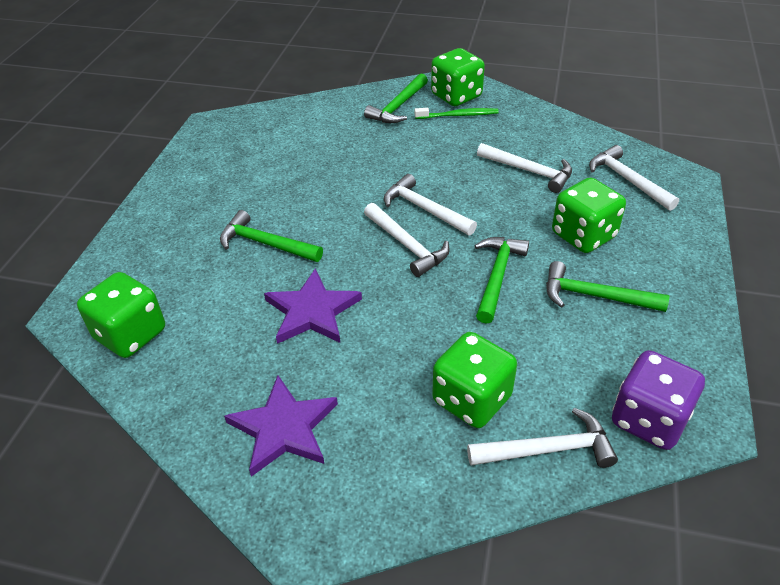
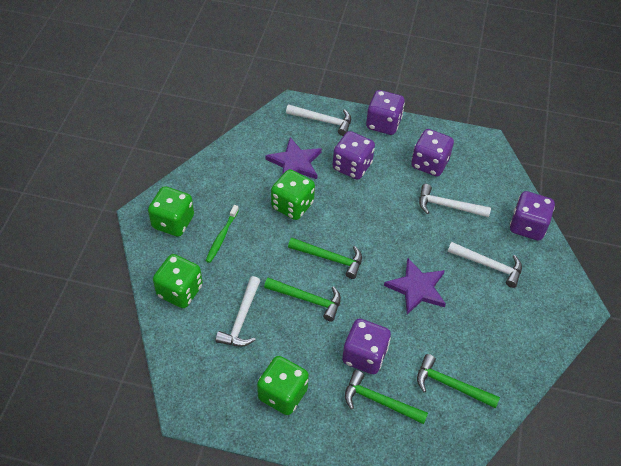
purple dice: 1 -> 5
white hammer: 5 -> 4

